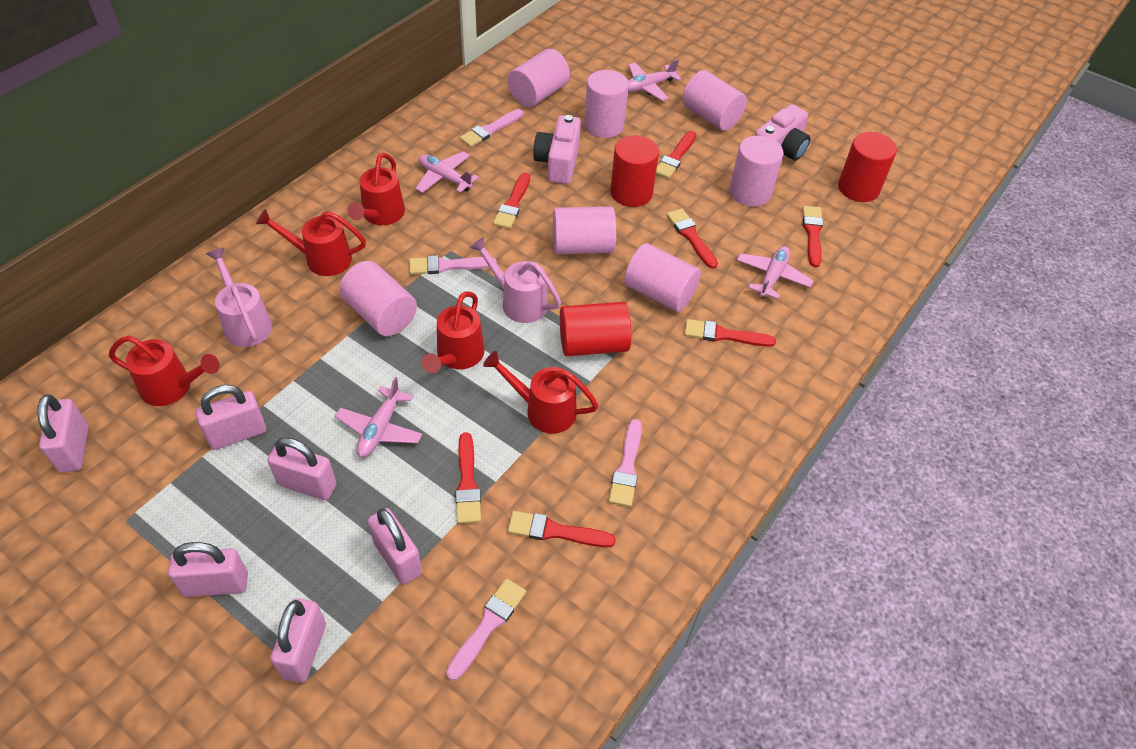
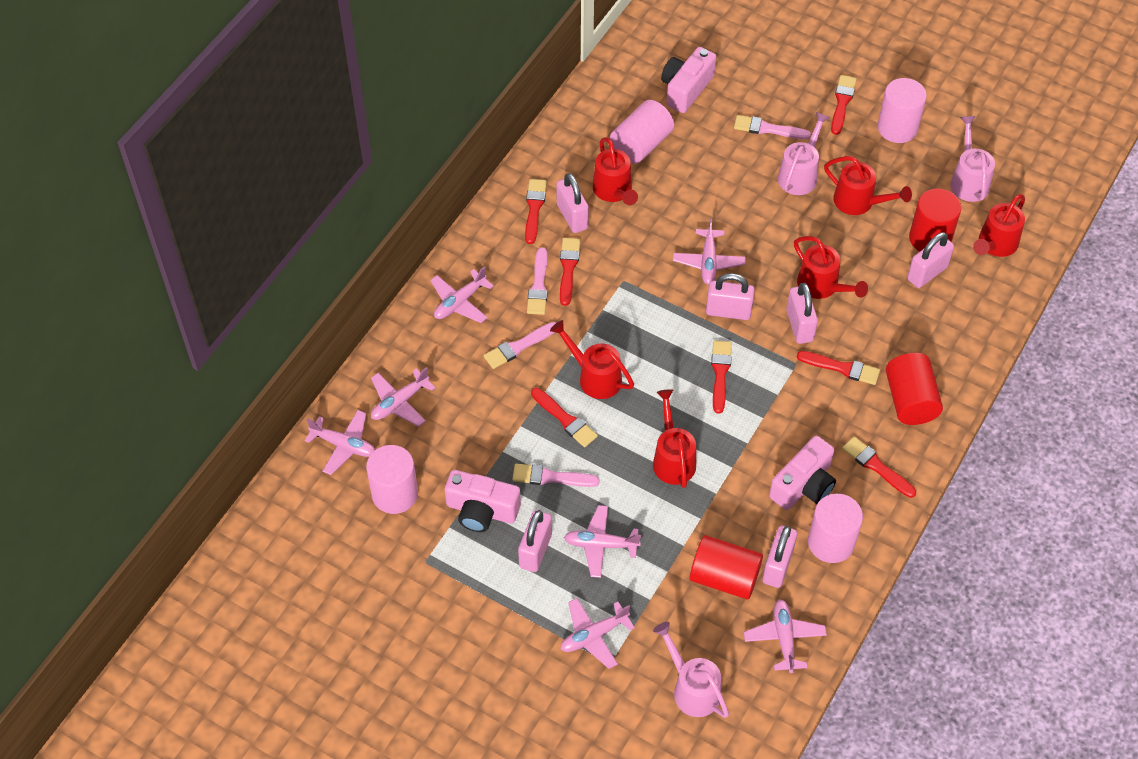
pink camera: 2 -> 3
pink cylinder: 7 -> 4
pink plane: 4 -> 7
pink watering can: 2 -> 3
red watering can: 5 -> 6

